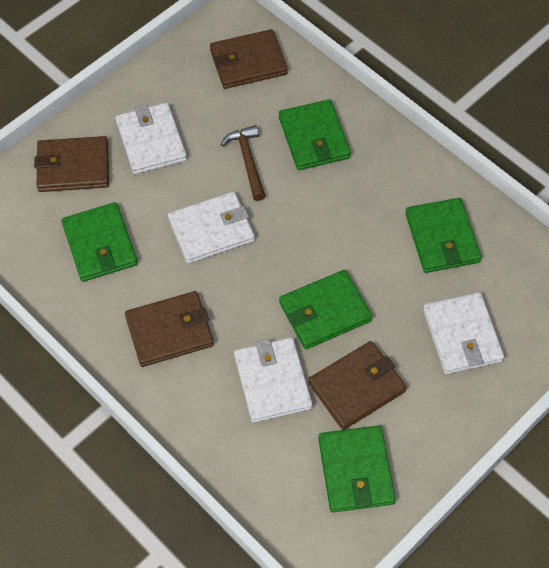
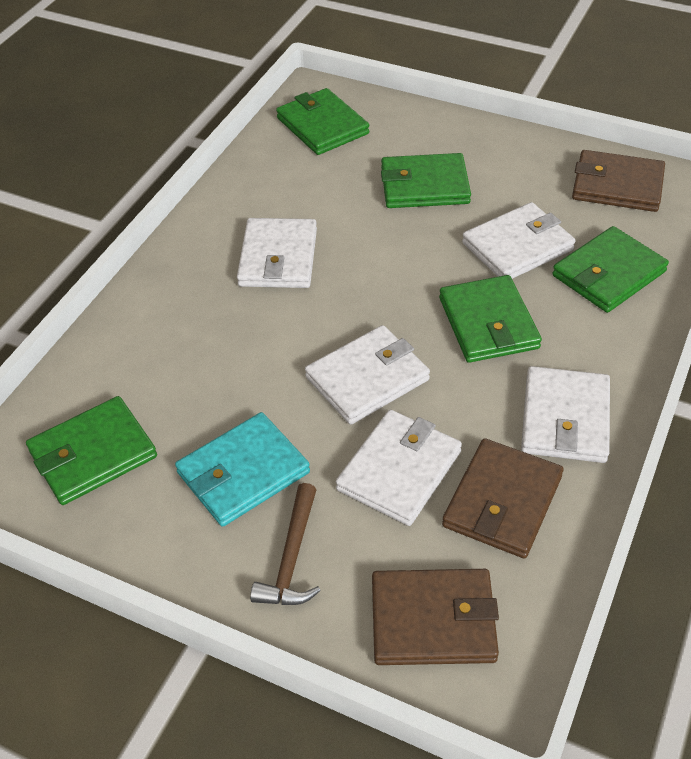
brown wallet: 4 -> 3
turquoise wallet: 0 -> 1
white wallet: 4 -> 5

